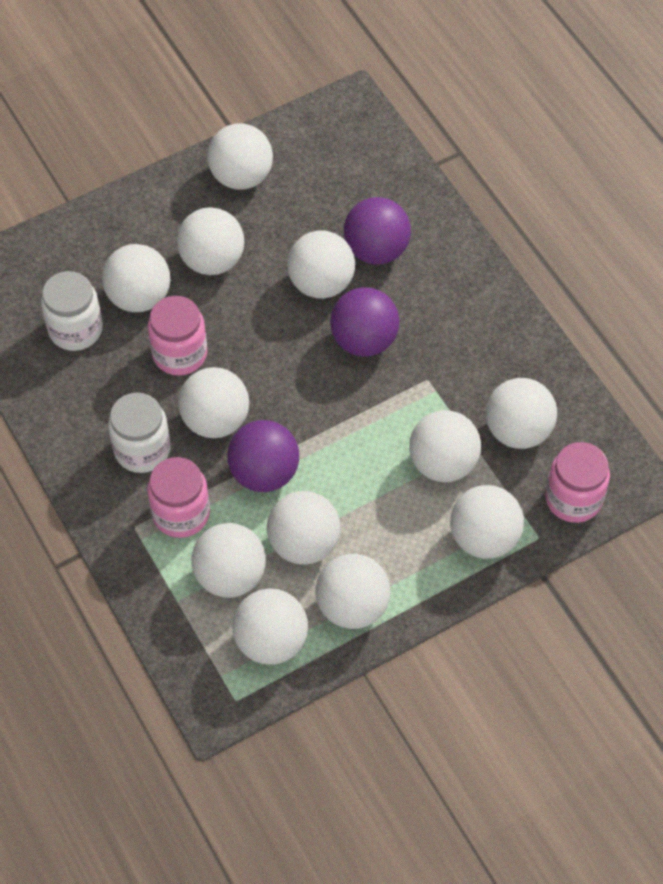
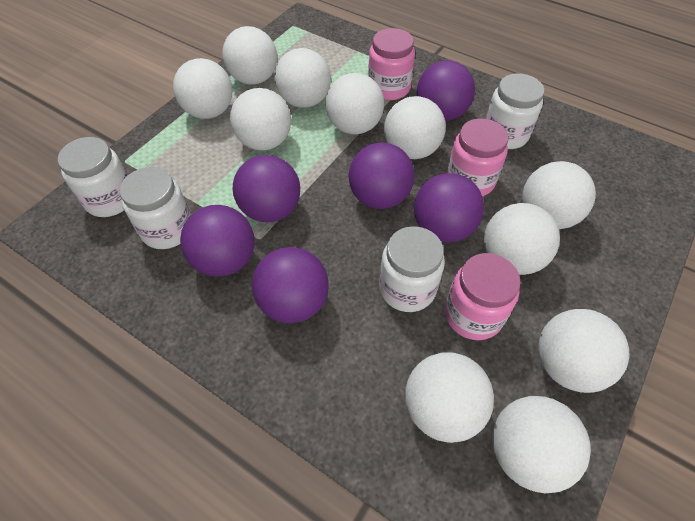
purple ball: 3 -> 6
white ball: 12 -> 11
white jar: 2 -> 4

